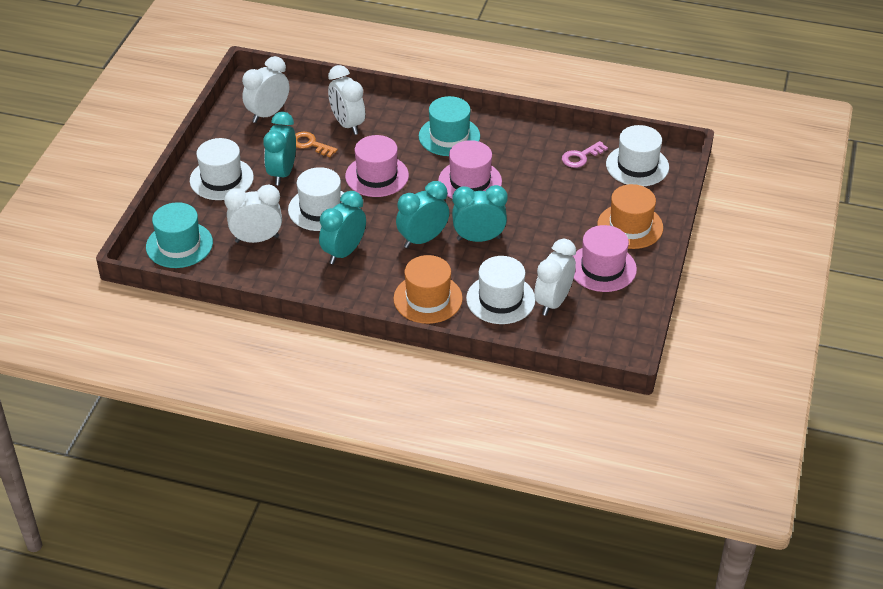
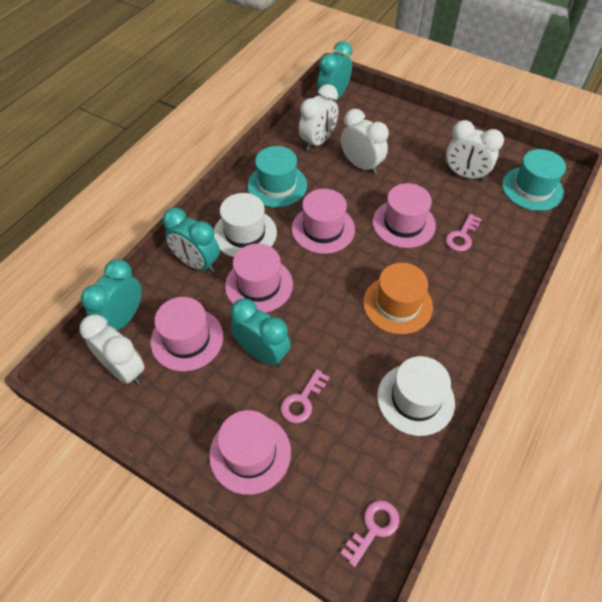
orange hat: 2 -> 1
orange key: 1 -> 0
pink hat: 3 -> 5
pink key: 1 -> 3
white hat: 4 -> 2

